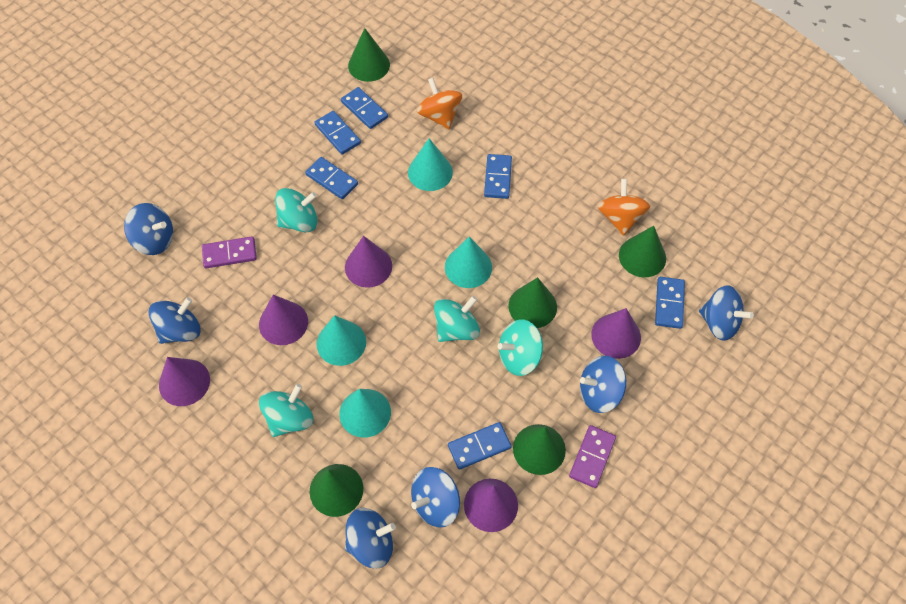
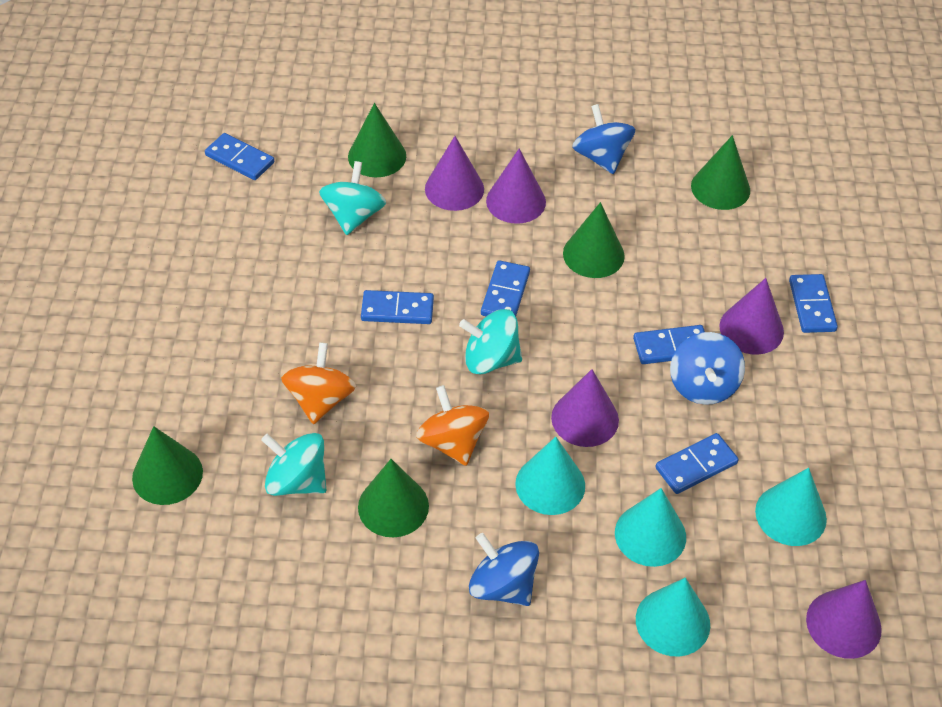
blue spinning top: 6 -> 3
purple domino: 2 -> 0
turquoise spinning top: 4 -> 3

